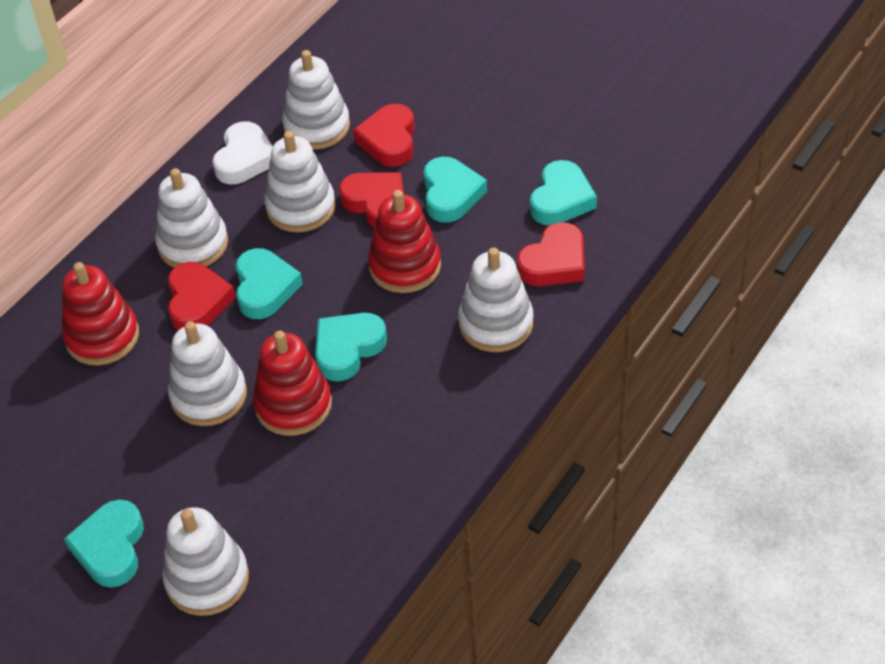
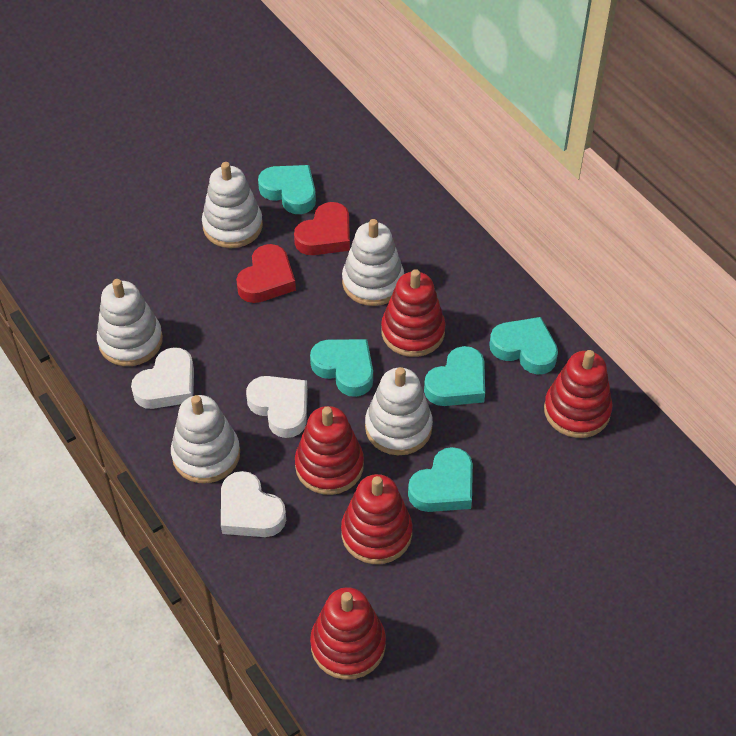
red heart: 4 -> 2
red stacking toy: 3 -> 5
white heart: 1 -> 3
white stacking toy: 6 -> 5

